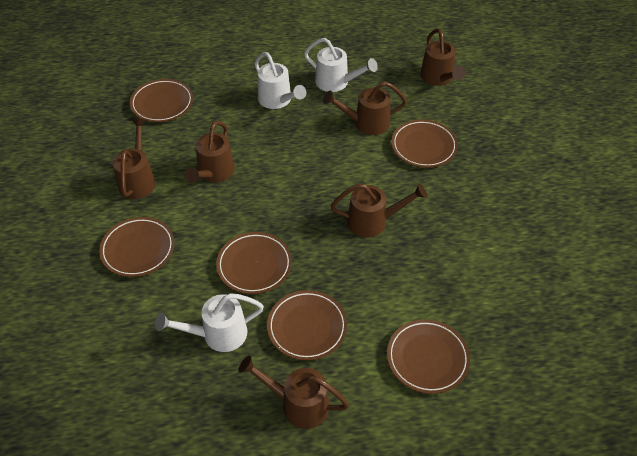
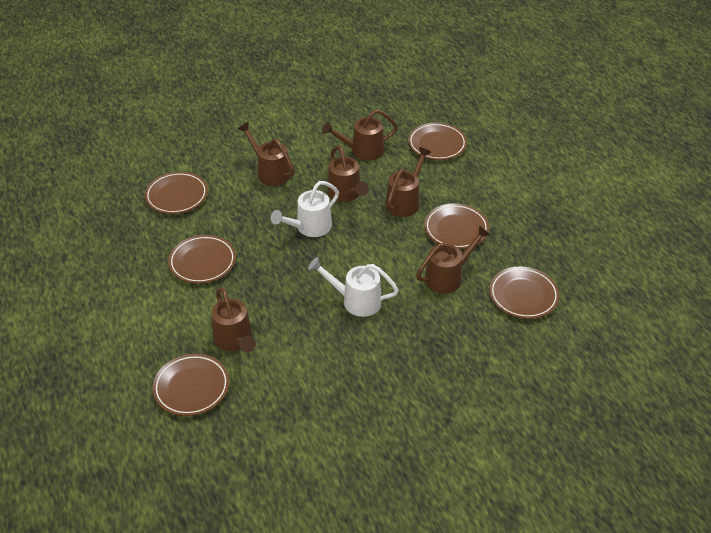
white watering can: 3 -> 2

